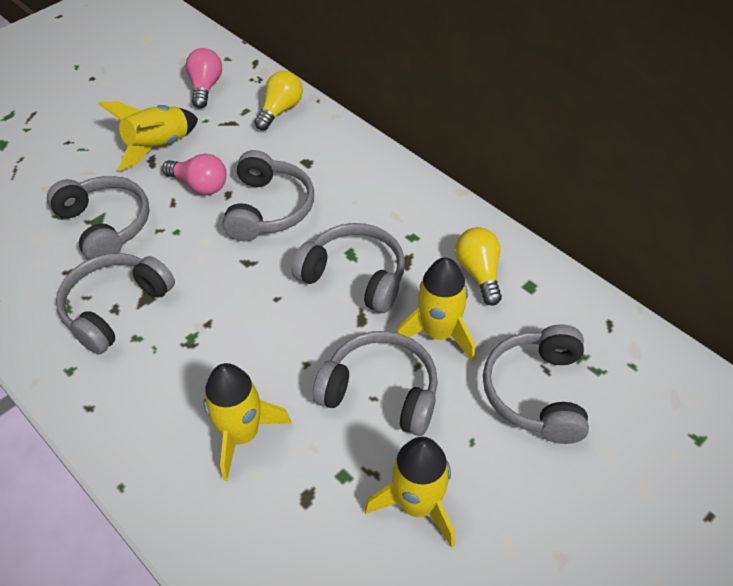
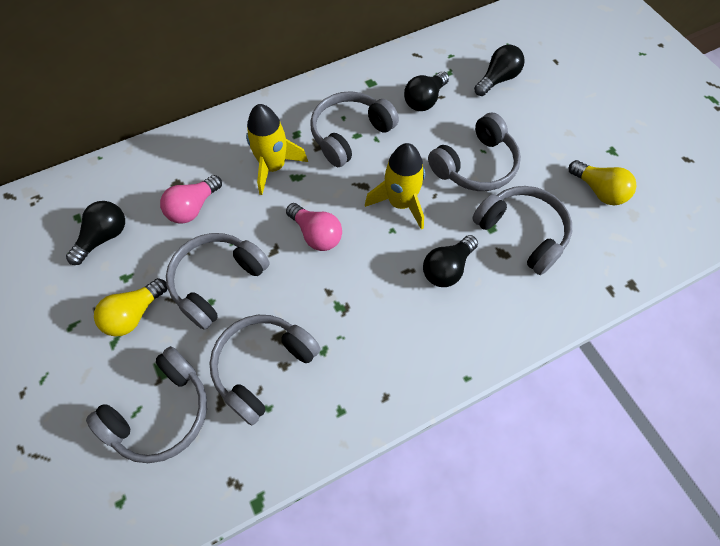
black light bulb: 0 -> 4
yellow rocket: 4 -> 2

